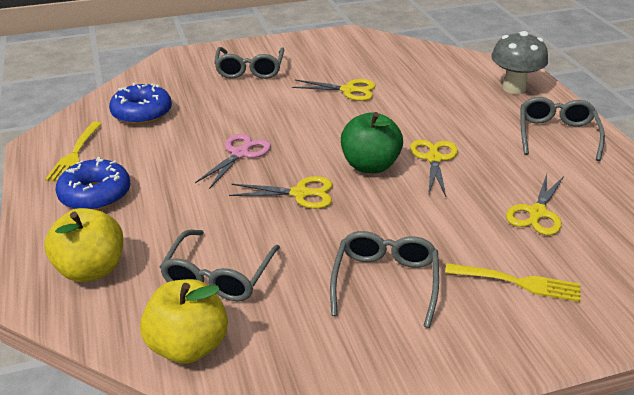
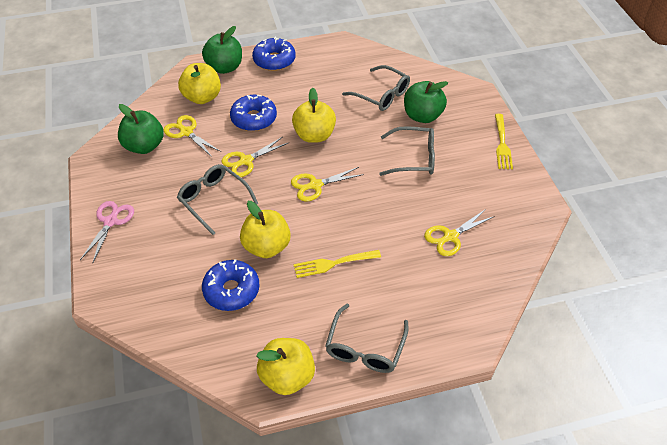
blue donut: 2 -> 3
green apple: 1 -> 3
grey mushroom: 1 -> 0
yellow apple: 2 -> 4

